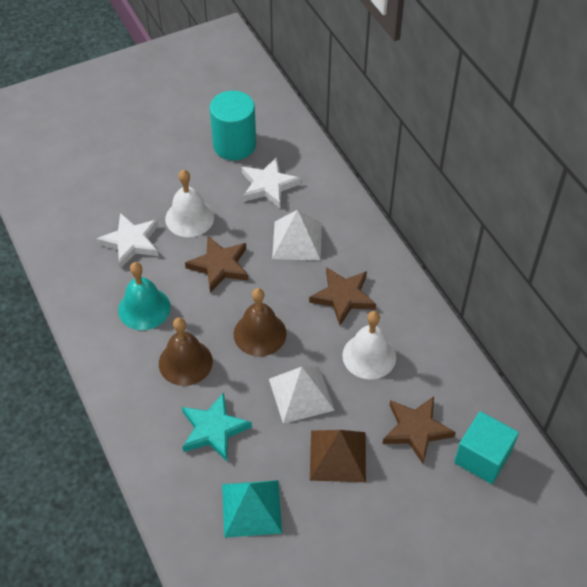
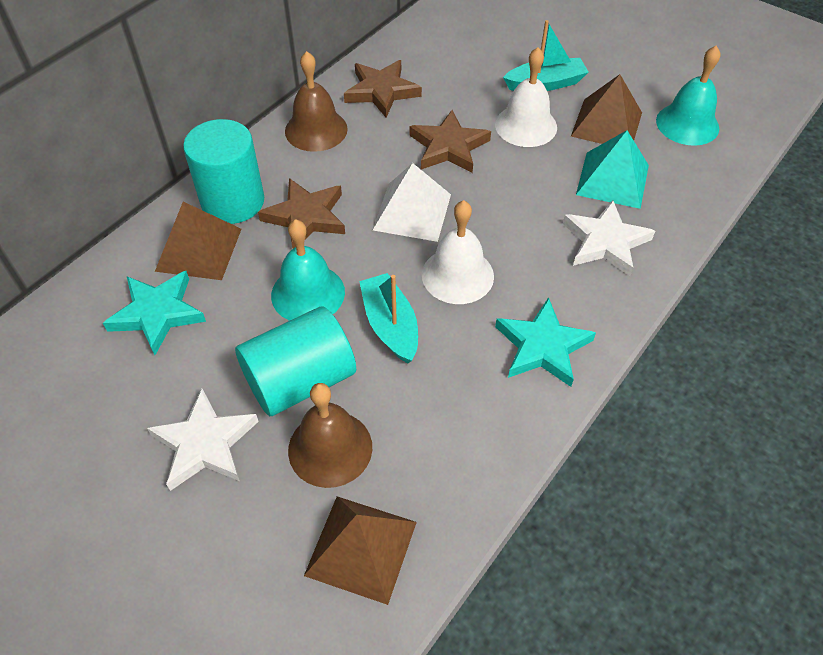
brown pyramid: 1 -> 3
turquoise bell: 1 -> 2
turquoise boat: 0 -> 2
turquoise cube: 1 -> 0
turquoise cylinder: 1 -> 2
turquoise star: 1 -> 2
white pyramid: 2 -> 1

